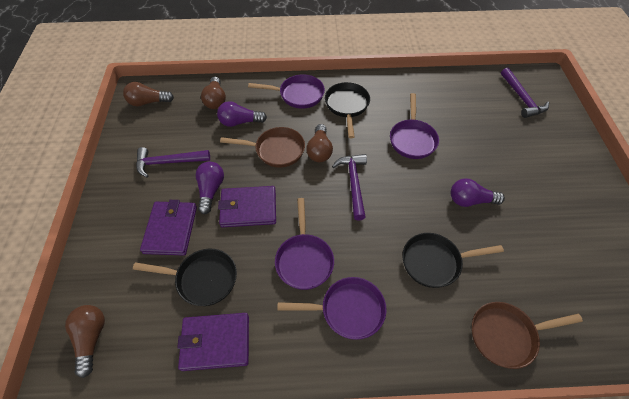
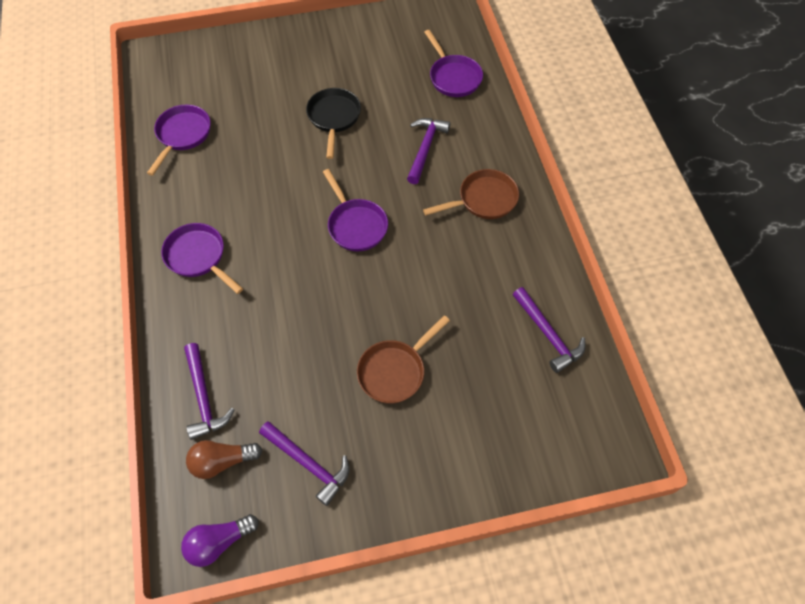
black pan: 3 -> 1
brown light bulb: 4 -> 1
purple hammer: 3 -> 4
purple light bulb: 3 -> 1
purple wallet: 3 -> 0

